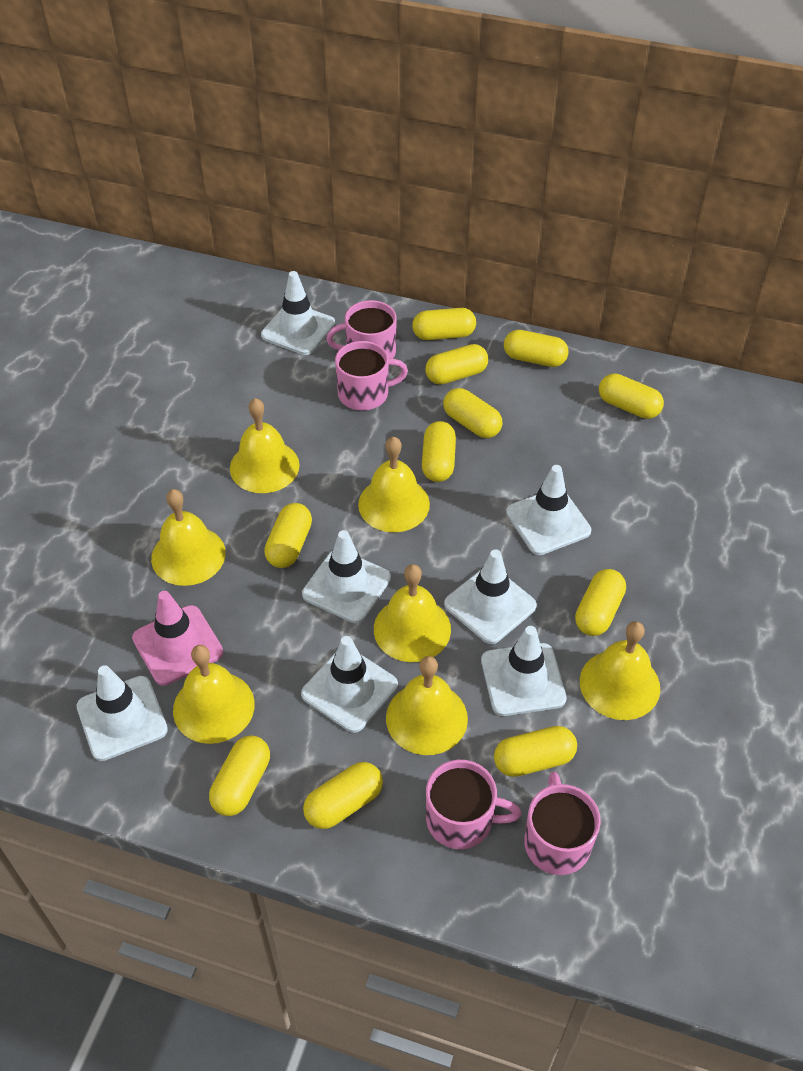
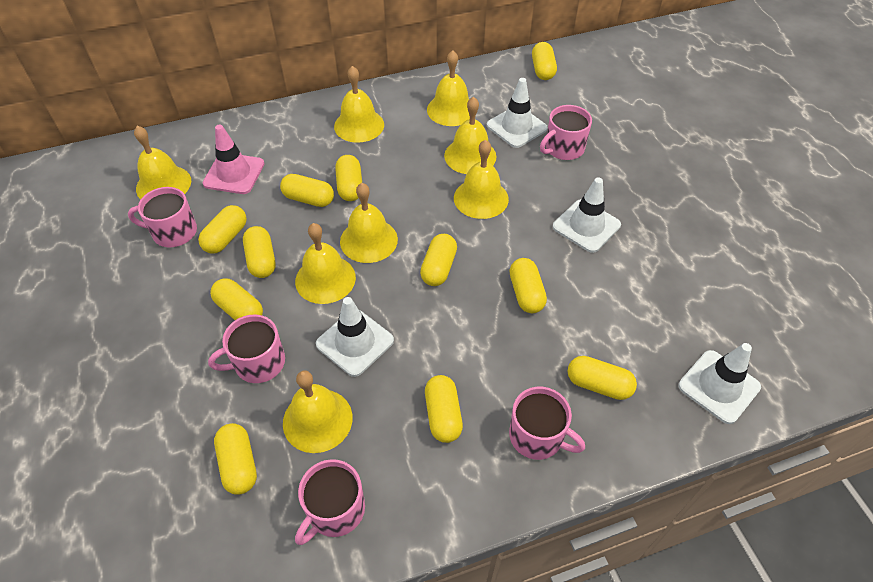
pink mug: 4 -> 5
white traffic cone: 7 -> 4
yellow bell: 7 -> 8

